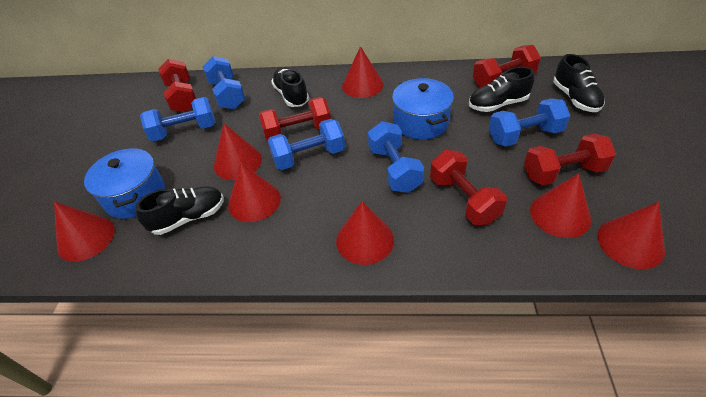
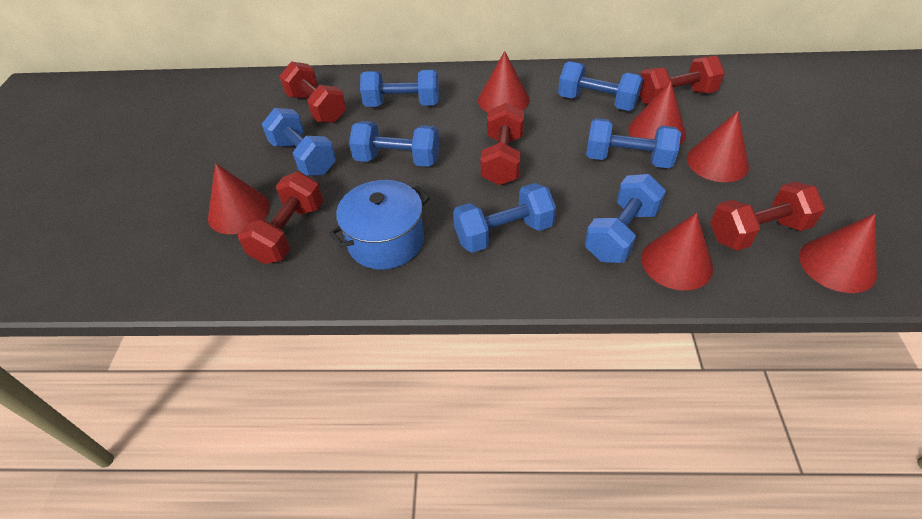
black shoe: 4 -> 0
blue dumbbell: 5 -> 7
blue pot: 2 -> 1
red cone: 7 -> 6

